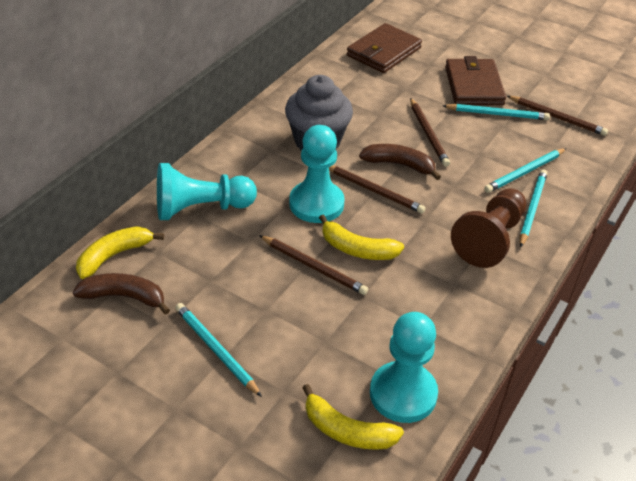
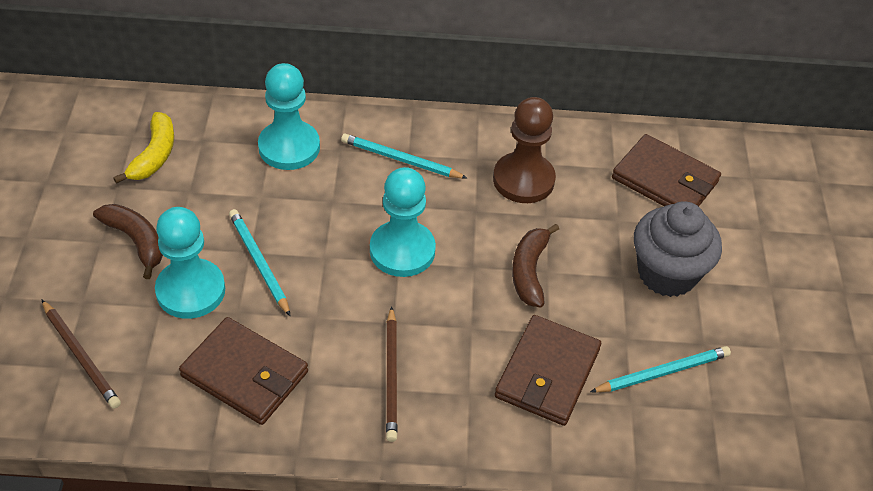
brown pencil: 4 -> 2
brown wallet: 2 -> 3
turquoise pencil: 4 -> 3
yellow banana: 3 -> 1

